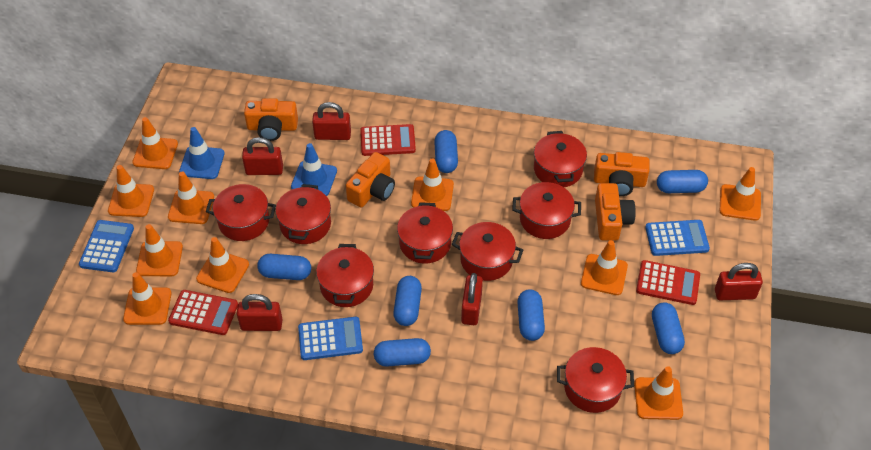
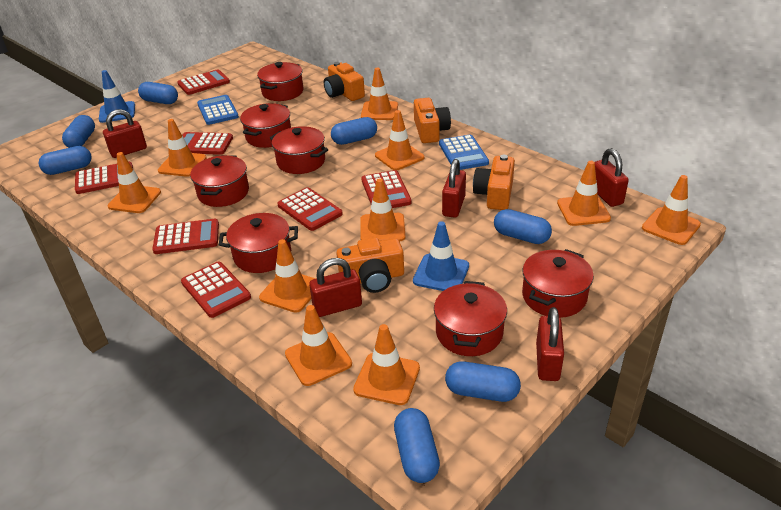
blue calculator: 3 -> 2
red calculator: 3 -> 7
red pot: 8 -> 7

